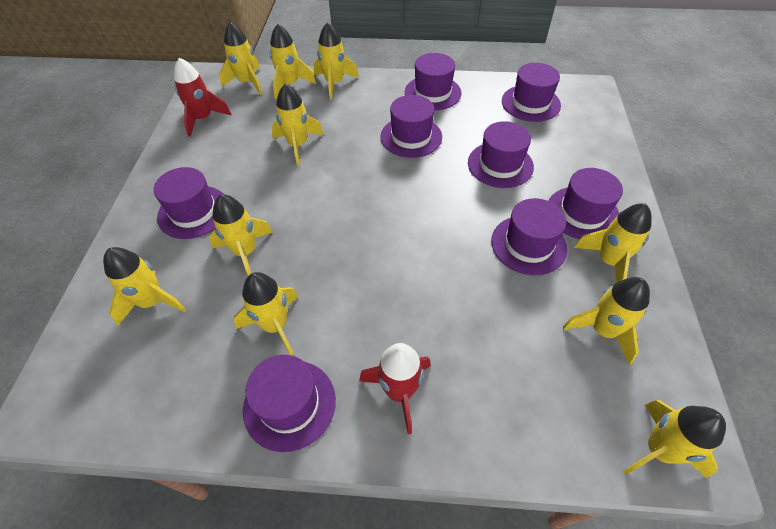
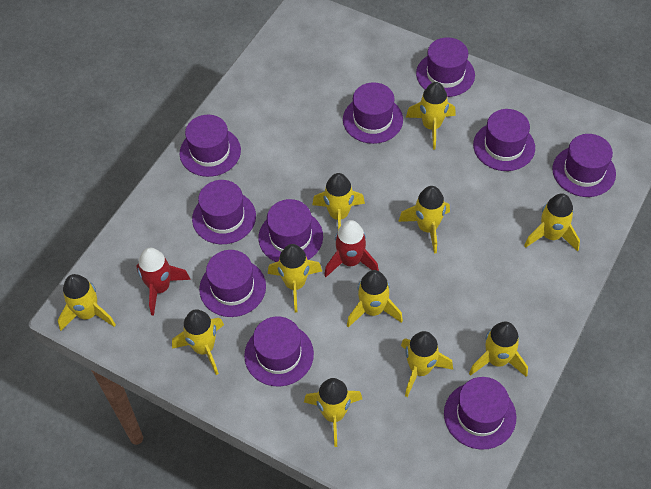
purple hat: 8 -> 10
yellow rocket: 10 -> 11

